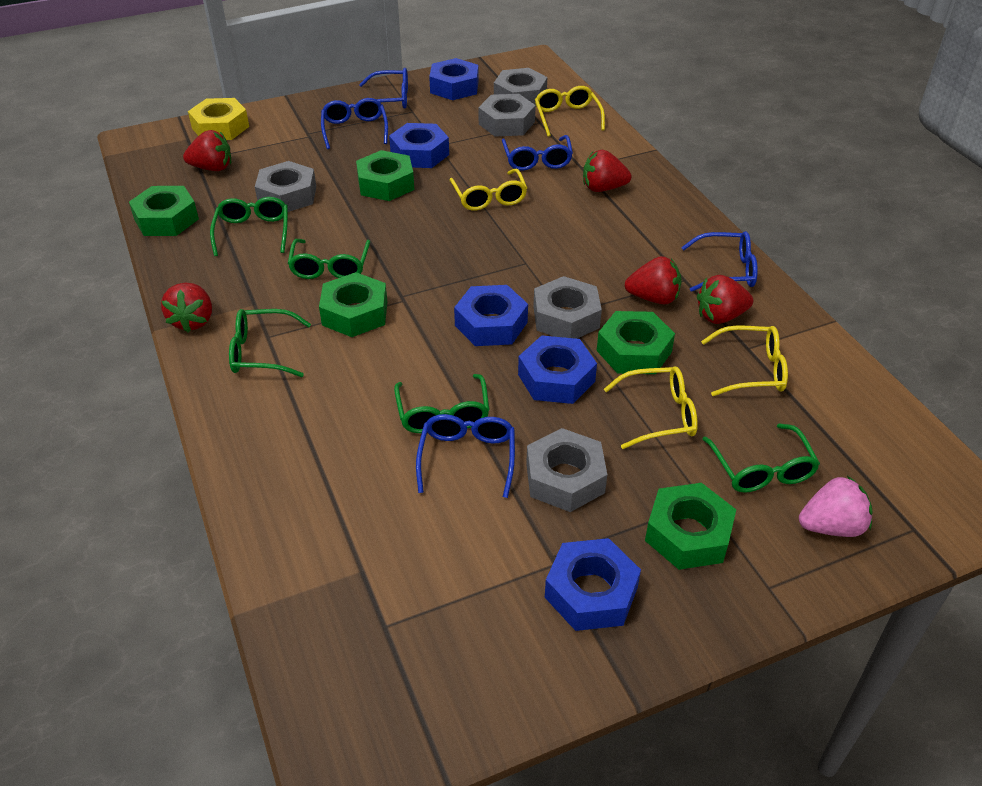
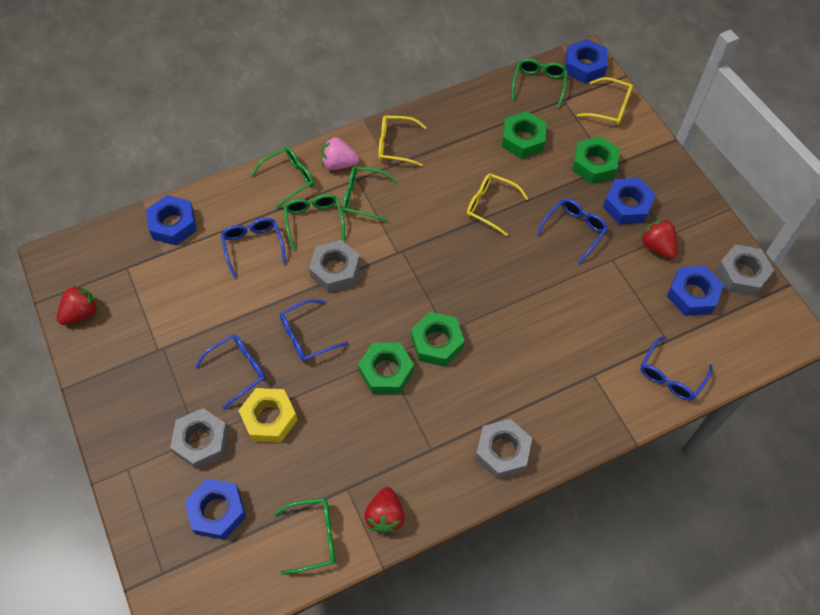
green nut: 5 -> 4
grey nut: 5 -> 4
red strawberry: 5 -> 3
yellow glasses: 4 -> 3

